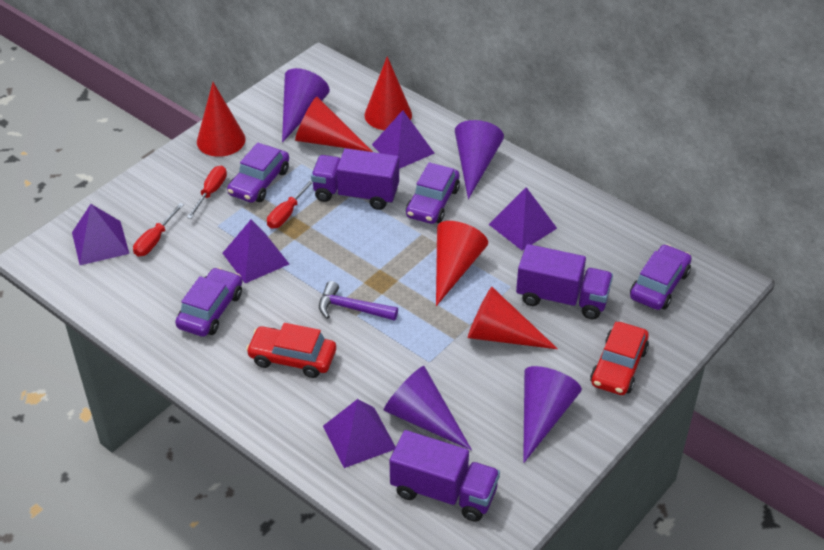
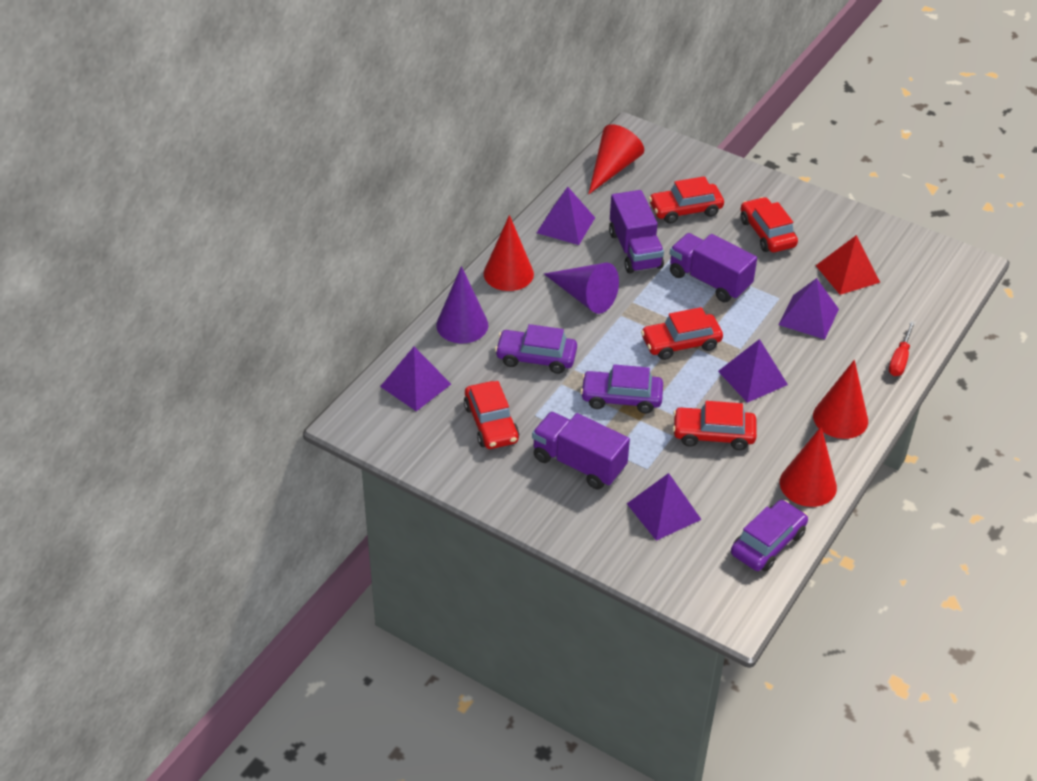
purple car: 4 -> 3
purple cone: 4 -> 2
purple hammer: 1 -> 0
red car: 2 -> 5
red cone: 5 -> 4
red pyramid: 0 -> 1
red screwdriver: 3 -> 1

